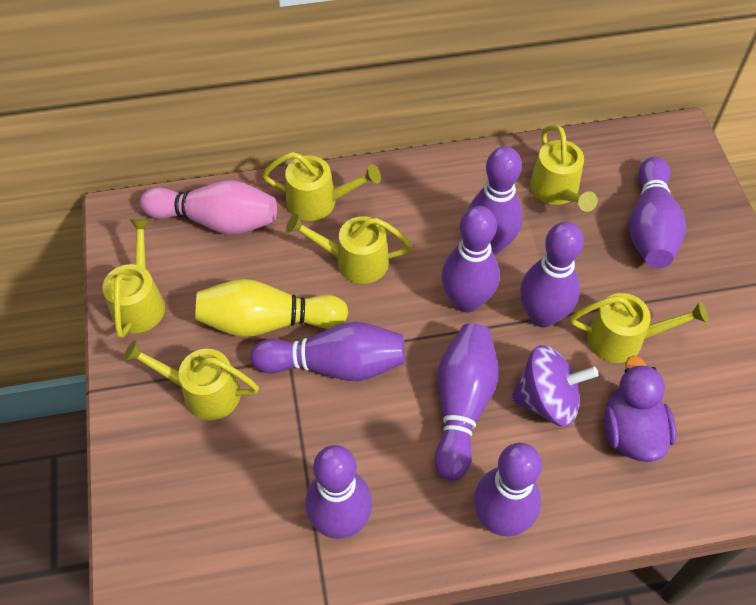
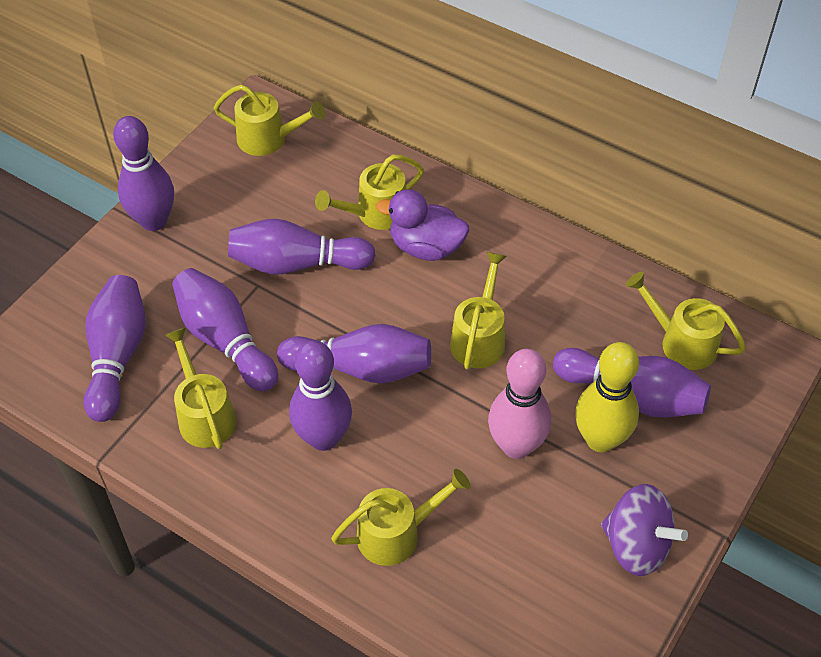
purple bowling pin: 8 -> 7

